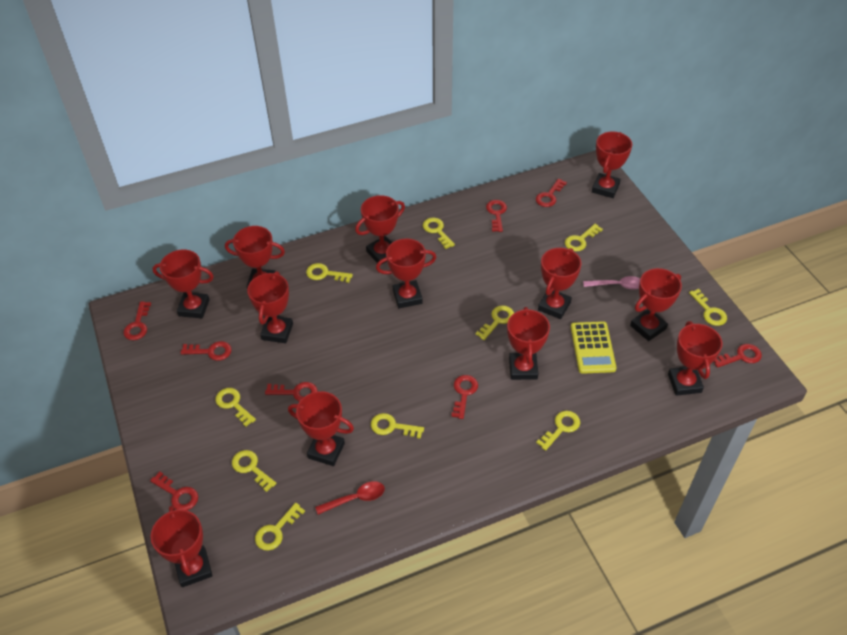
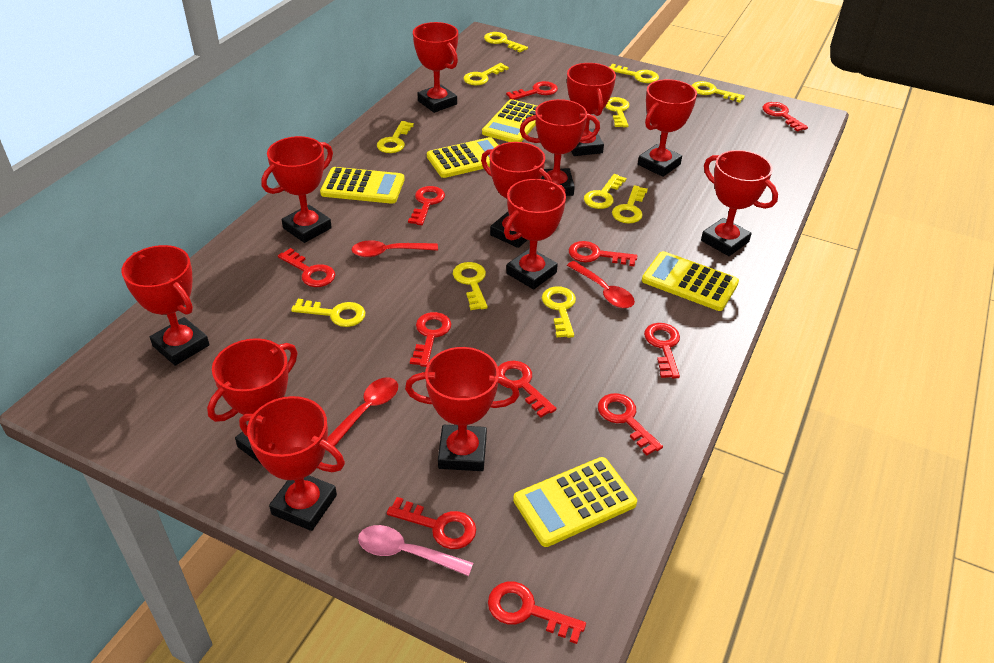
red key: 8 -> 11
red spoon: 1 -> 3
yellow calculator: 1 -> 5
yellow key: 10 -> 11

